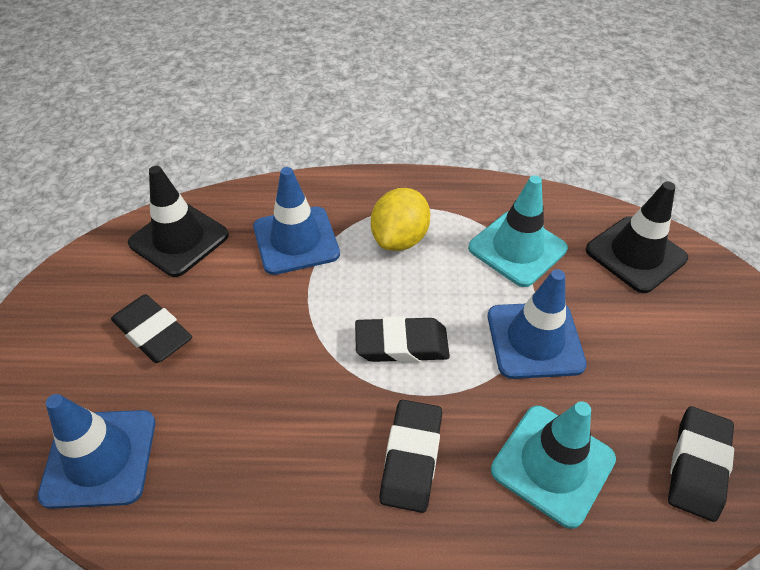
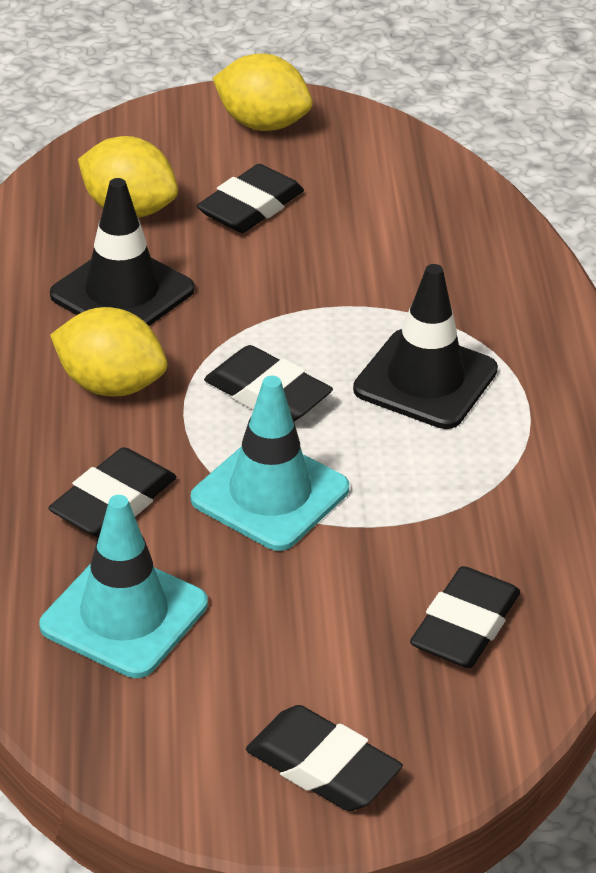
black eraser: 4 -> 5
blue traffic cone: 3 -> 0
yellow lemon: 1 -> 3

